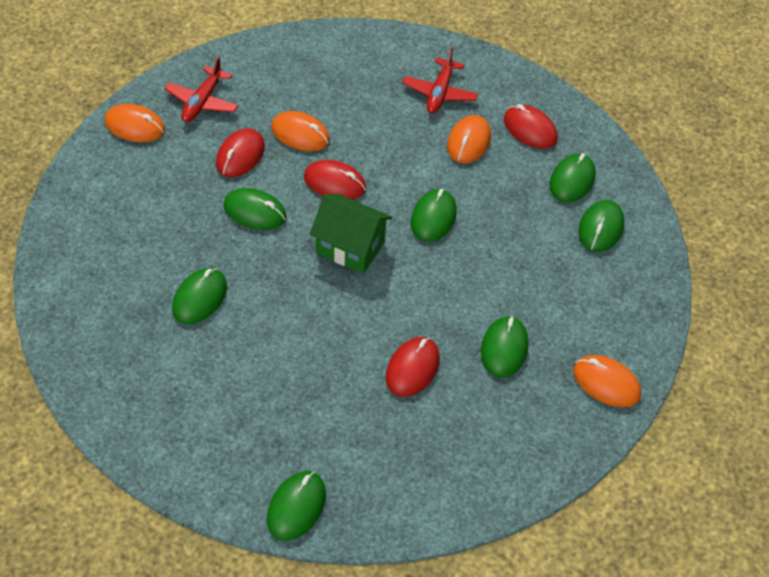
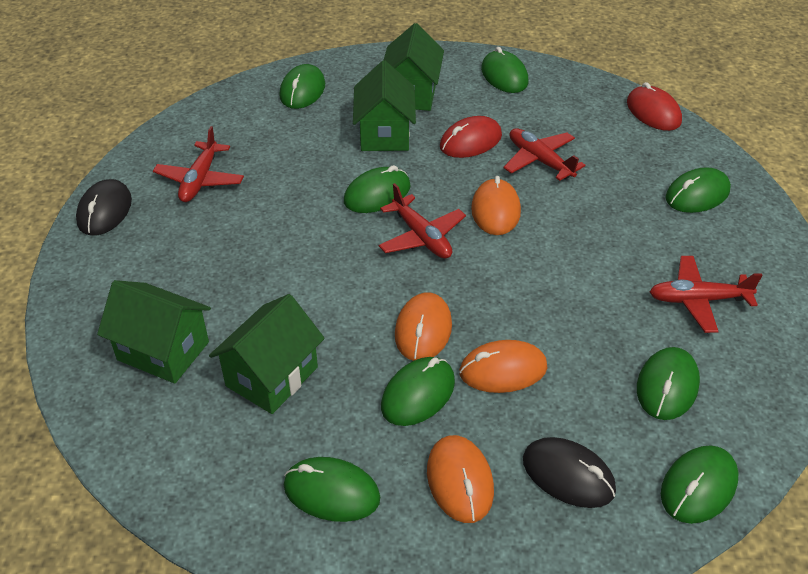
black mouse: 0 -> 2
green house: 1 -> 4
green mouse: 7 -> 8
red mouse: 4 -> 2
red plane: 2 -> 4

